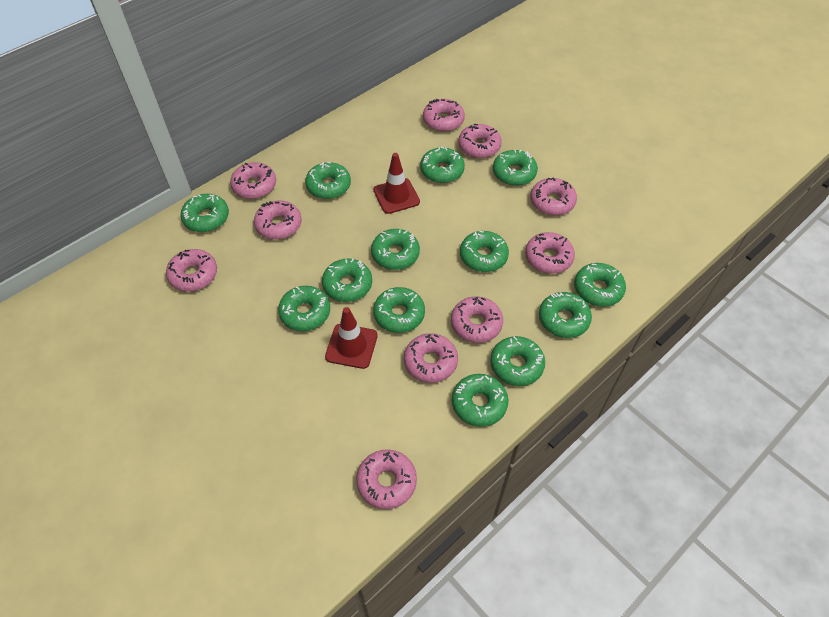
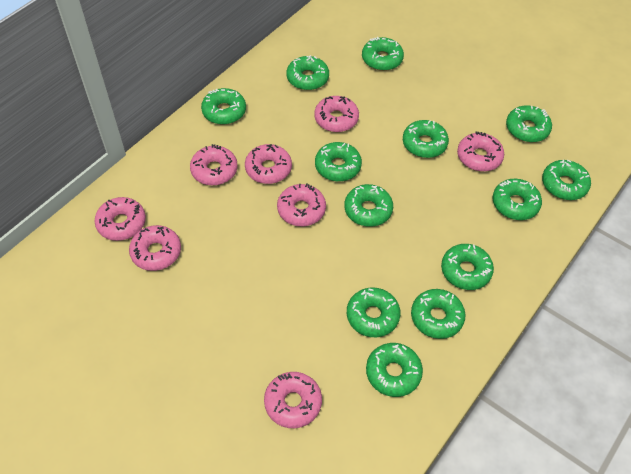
pink donut: 10 -> 8
red traffic cone: 2 -> 0

